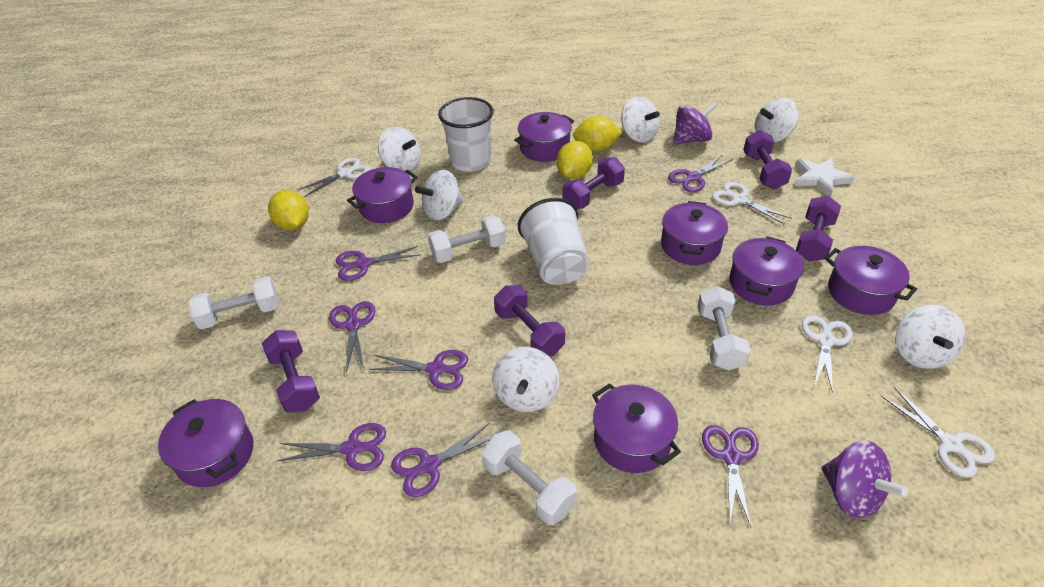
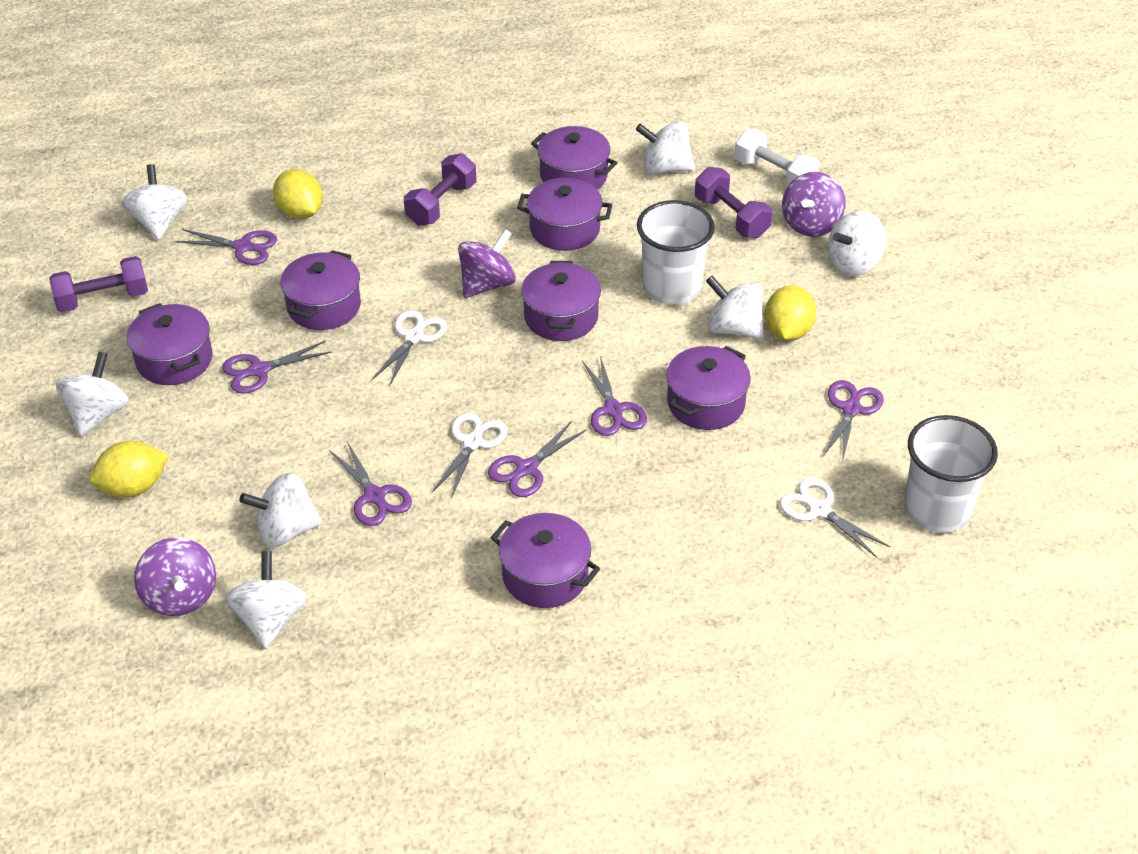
purple dumbbell: 5 -> 3
purple scissors: 7 -> 6
purple spinning top: 2 -> 3
white dumbbell: 4 -> 1
white scissors: 4 -> 3
white spinning top: 6 -> 7
white star: 1 -> 0

